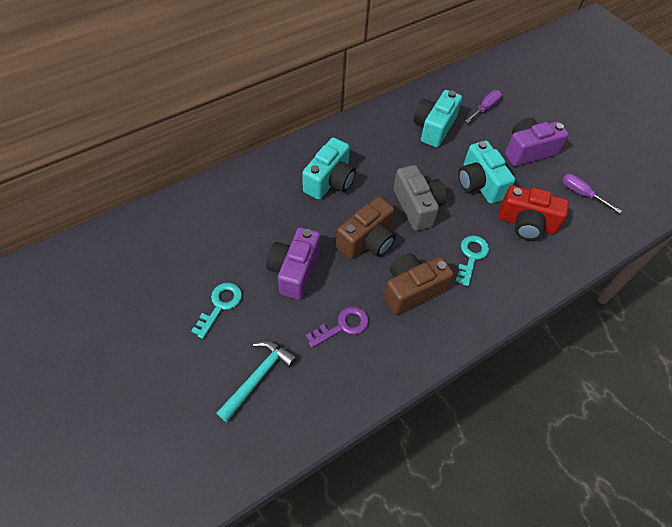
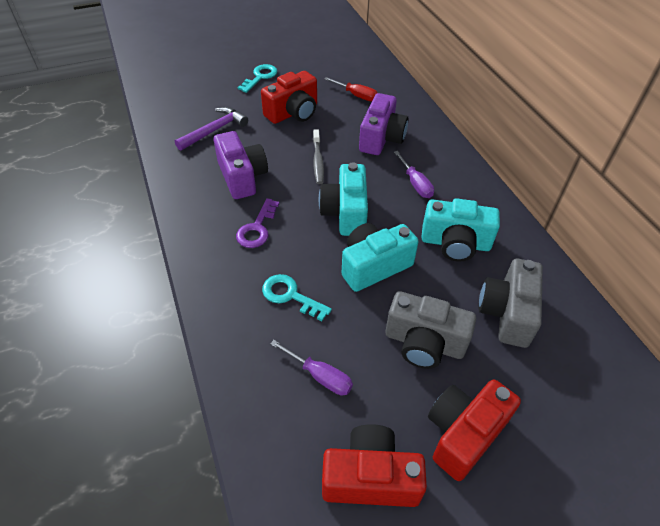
brown camera: 2 -> 0
grey camera: 1 -> 2
grey toothbrush: 0 -> 1
purple hammer: 0 -> 1
red camera: 1 -> 3
red screwdriver: 0 -> 1
turquoise hammer: 1 -> 0

